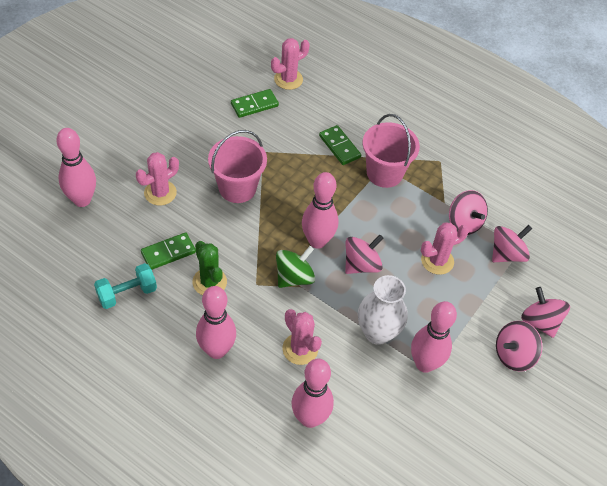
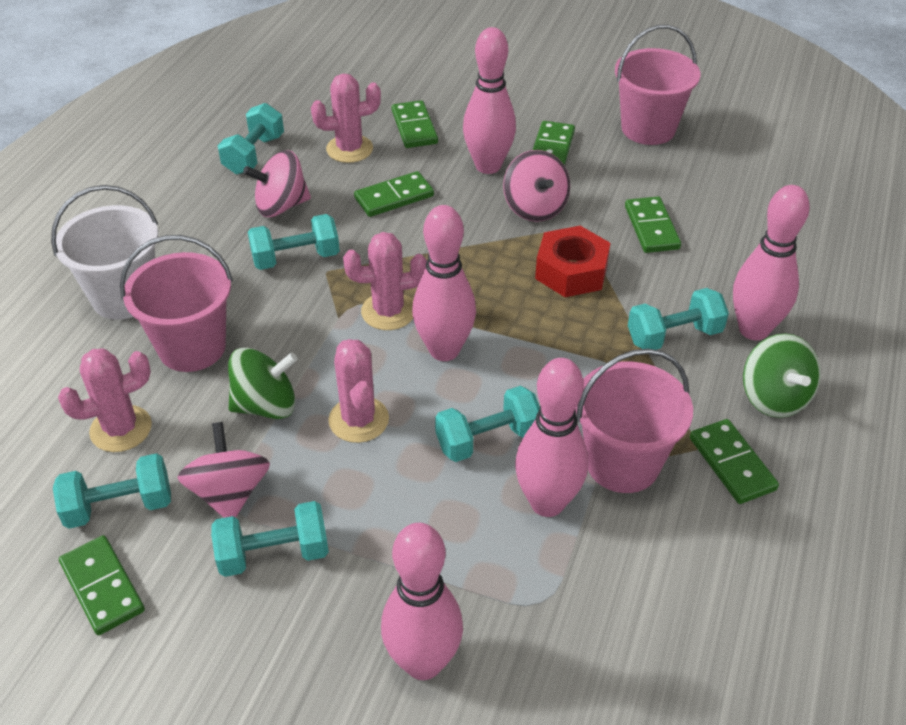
green cactus: 1 -> 0
green domino: 3 -> 6
green spinning top: 1 -> 2
pink bucket: 2 -> 3
pink spinning top: 5 -> 3
red nut: 0 -> 1
turquoise dumbbell: 1 -> 6
white bucket: 0 -> 1
white vase: 1 -> 0

